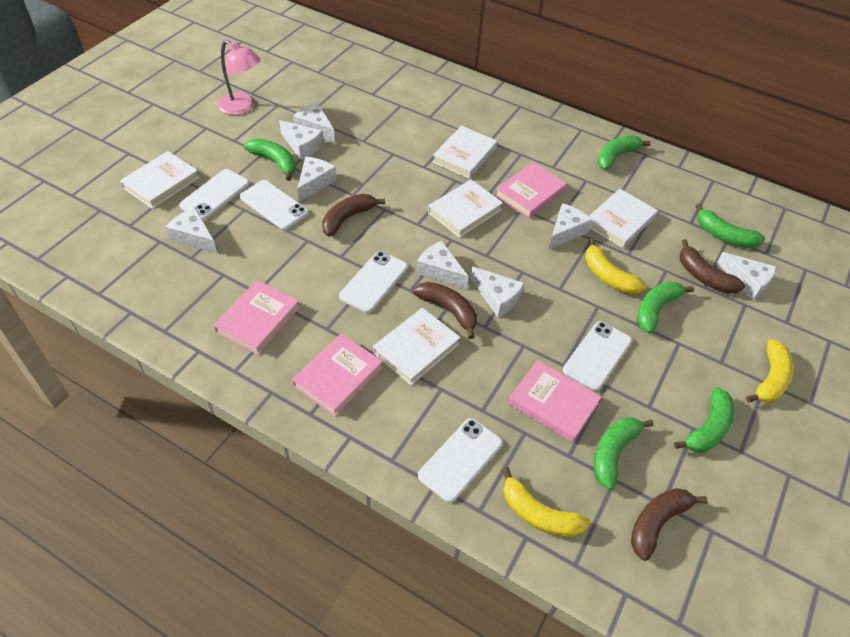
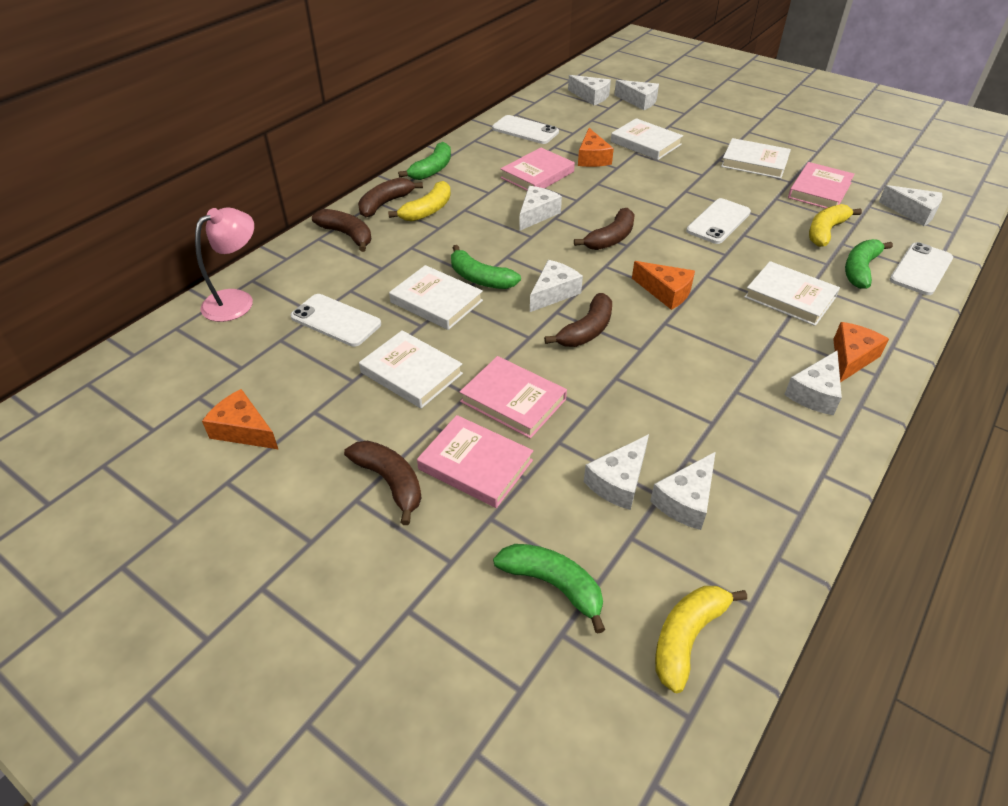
brown banana: 4 -> 5
green banana: 6 -> 4
orange cheese: 0 -> 4
white phone: 5 -> 4

